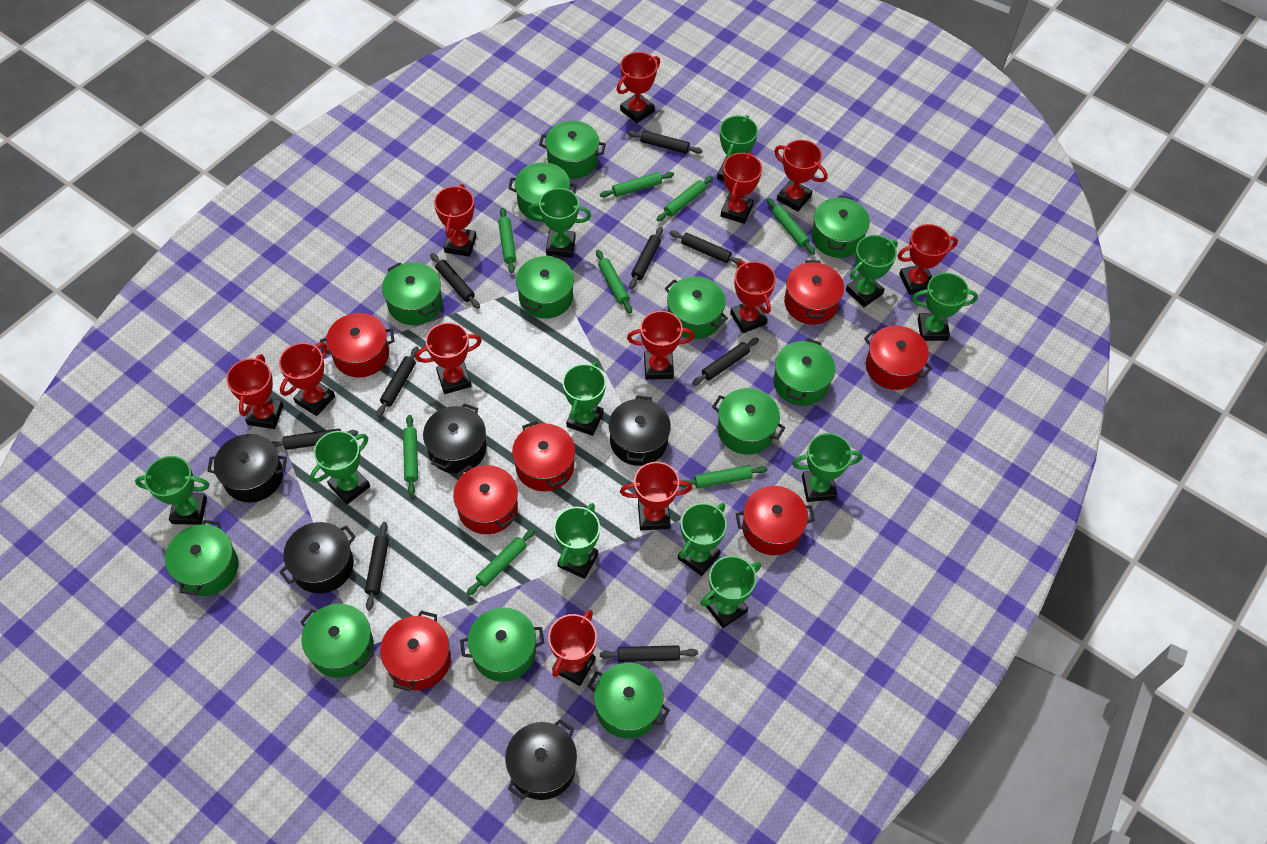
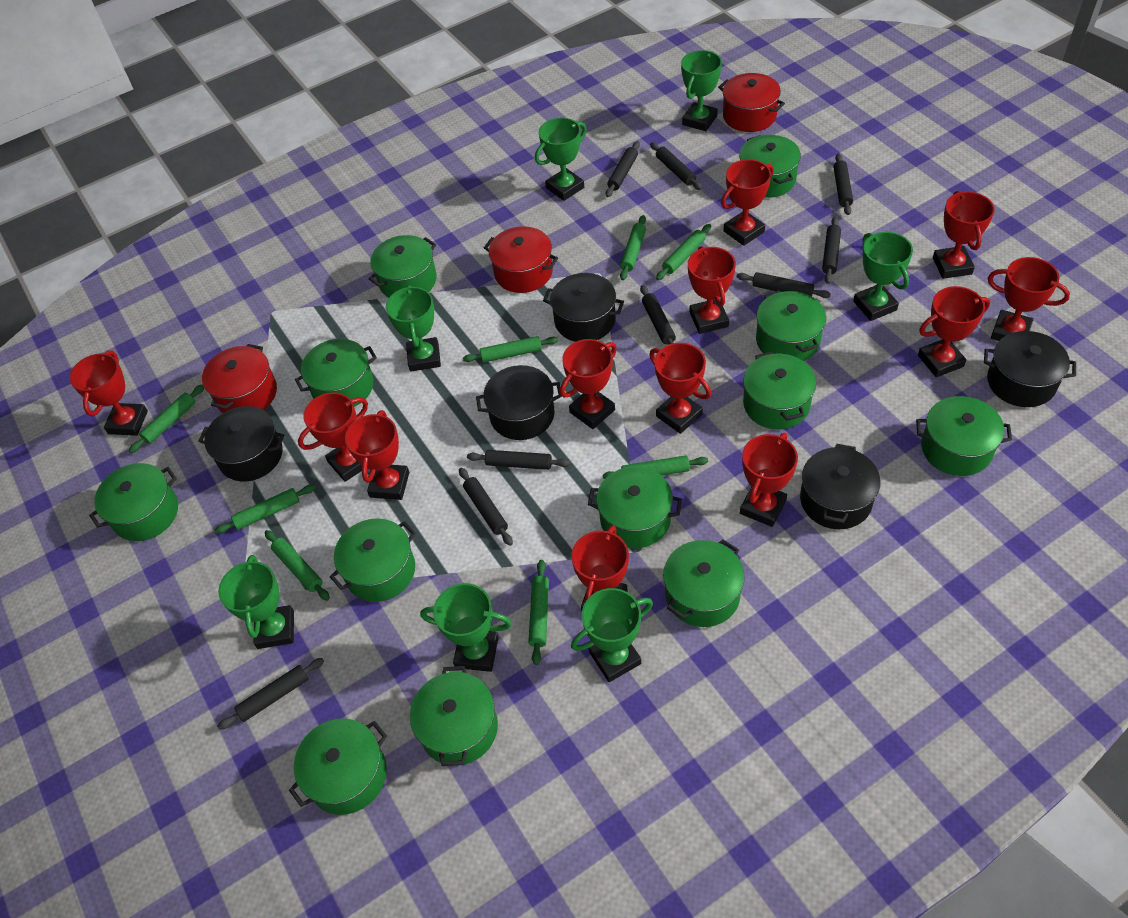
green trophy: 11 -> 7
red pot: 7 -> 3

